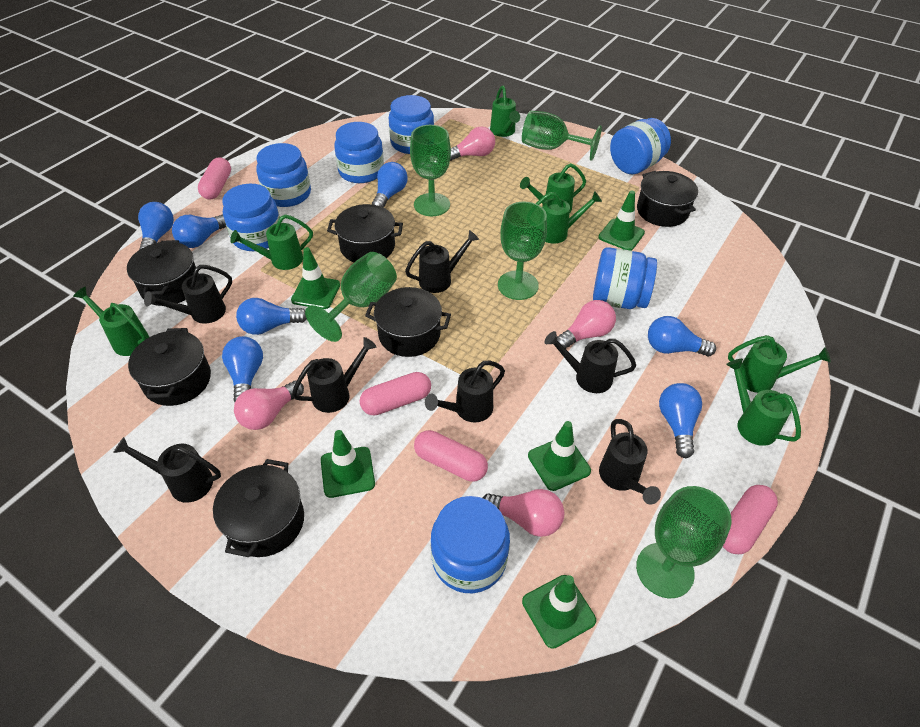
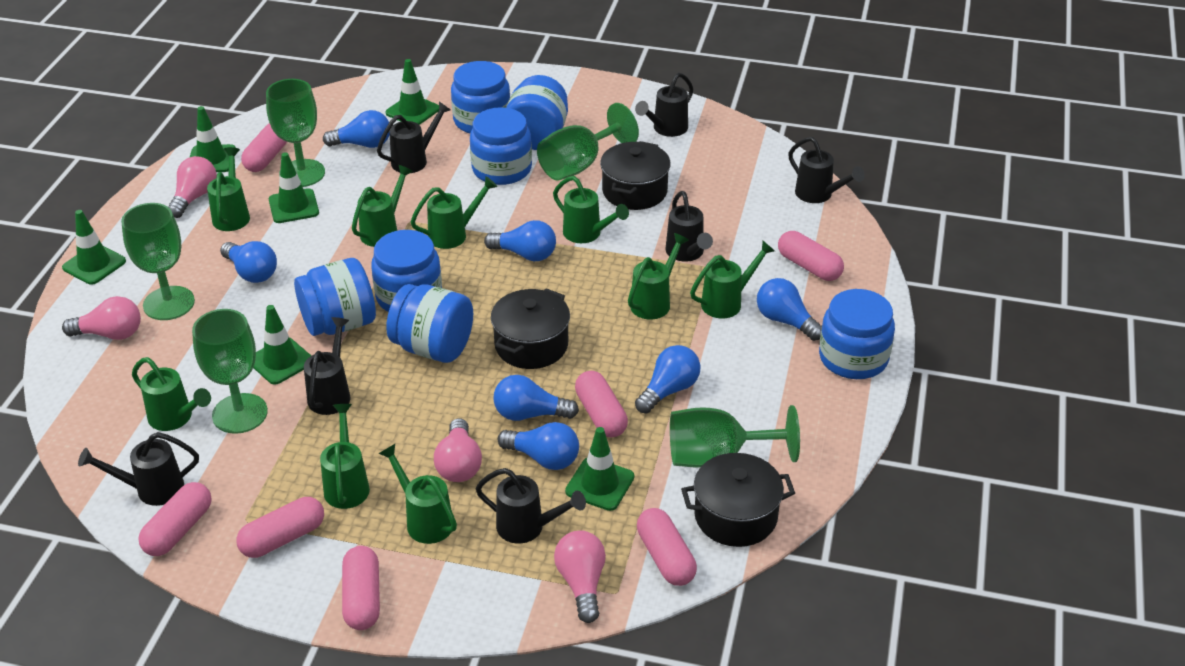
black pot: 6 -> 3
green traffic cone: 5 -> 6
green watering can: 7 -> 9
pink capsule: 4 -> 7

